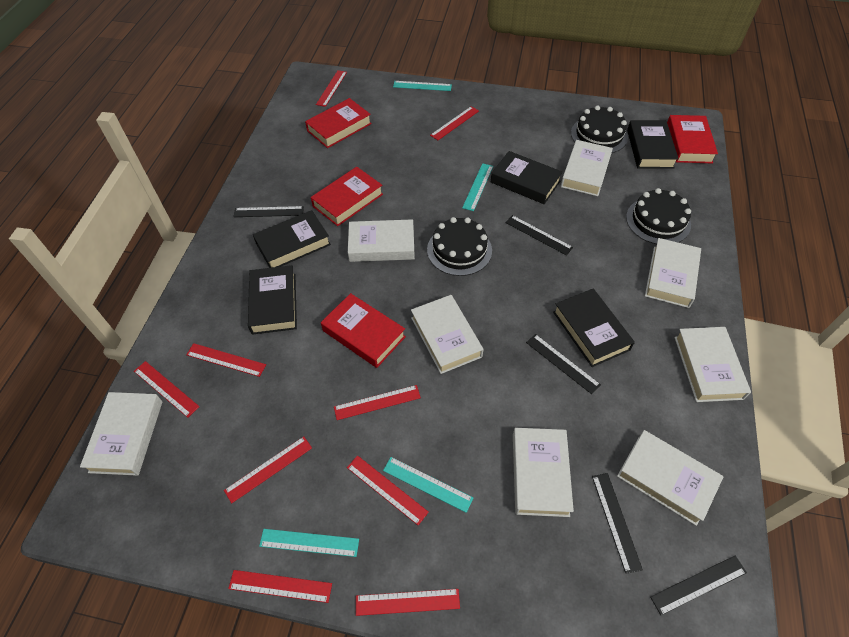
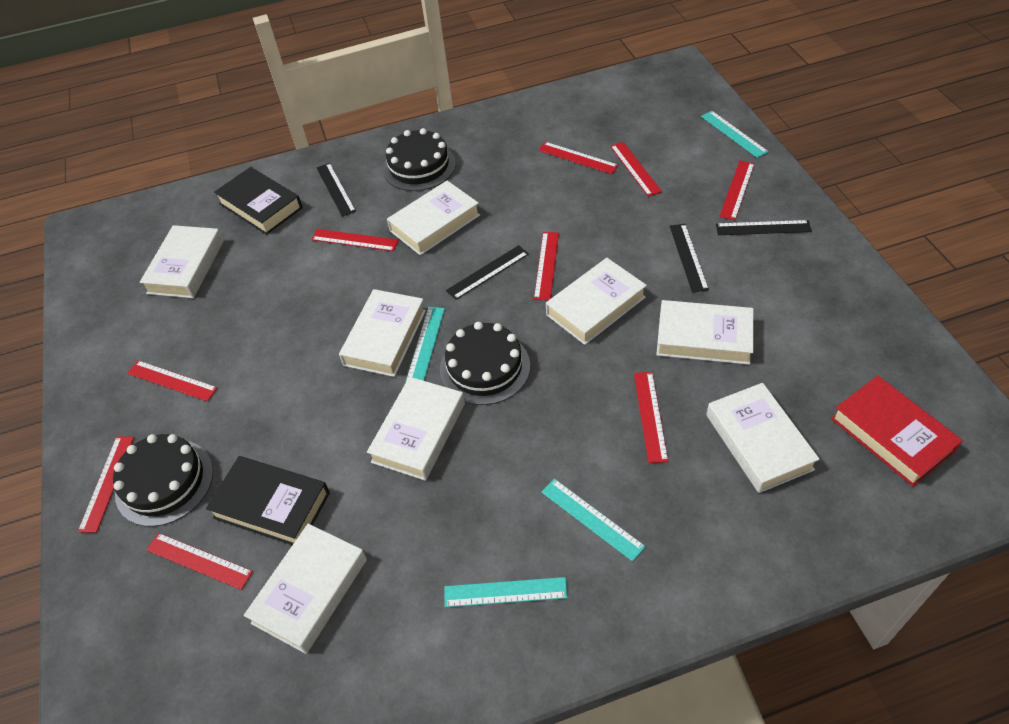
black book: 5 -> 2
black ruler: 5 -> 4
red book: 4 -> 1

